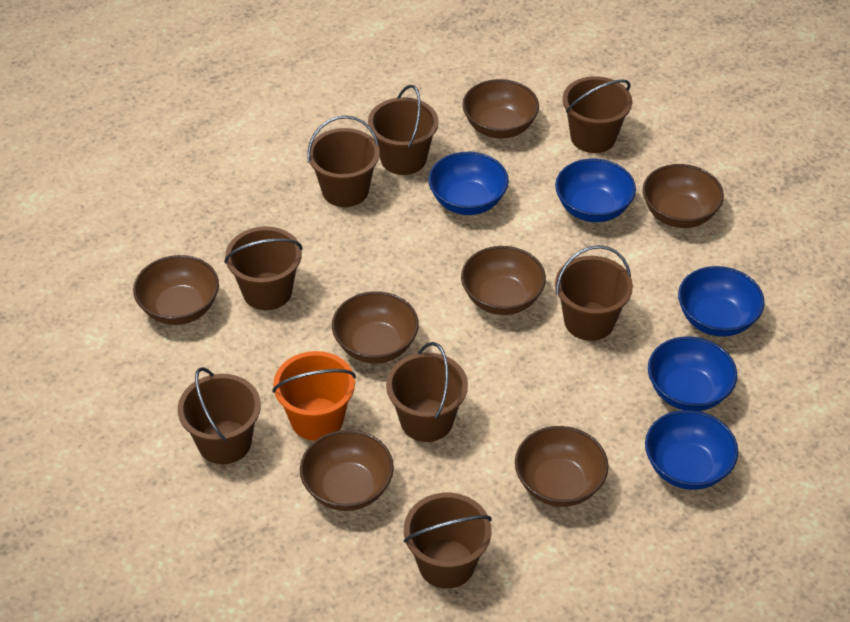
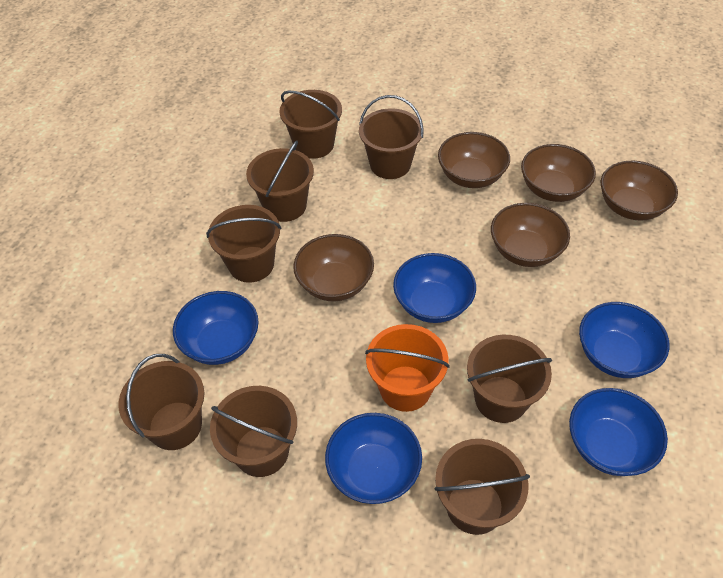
brown bowl: 7 -> 5

